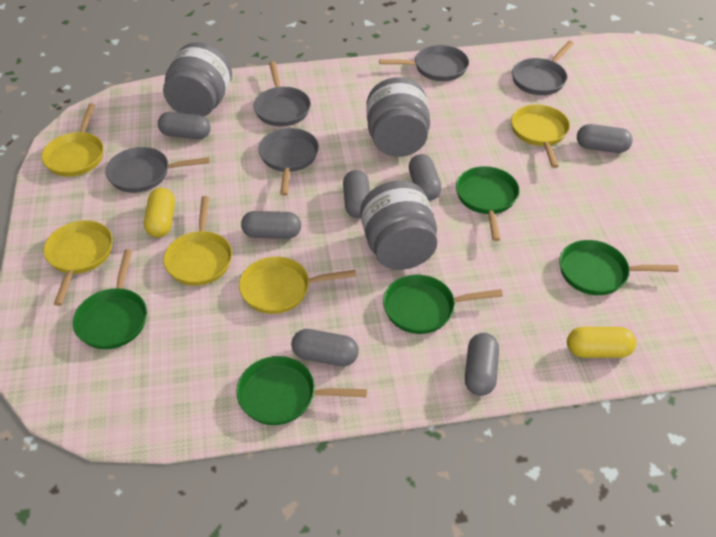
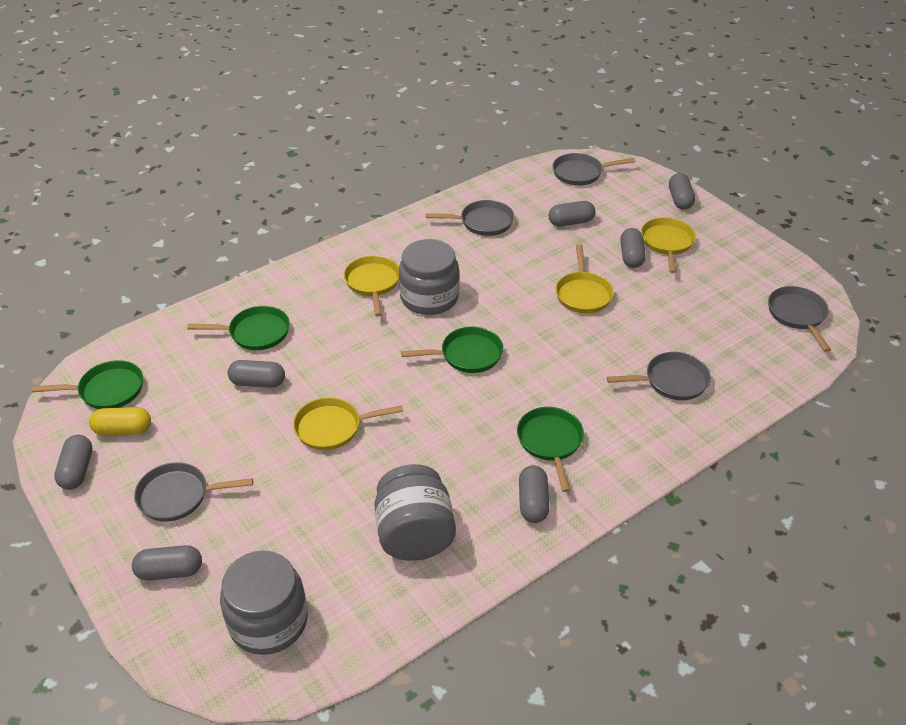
green pan: 5 -> 4
yellow capsule: 2 -> 1
yellow pan: 5 -> 4

